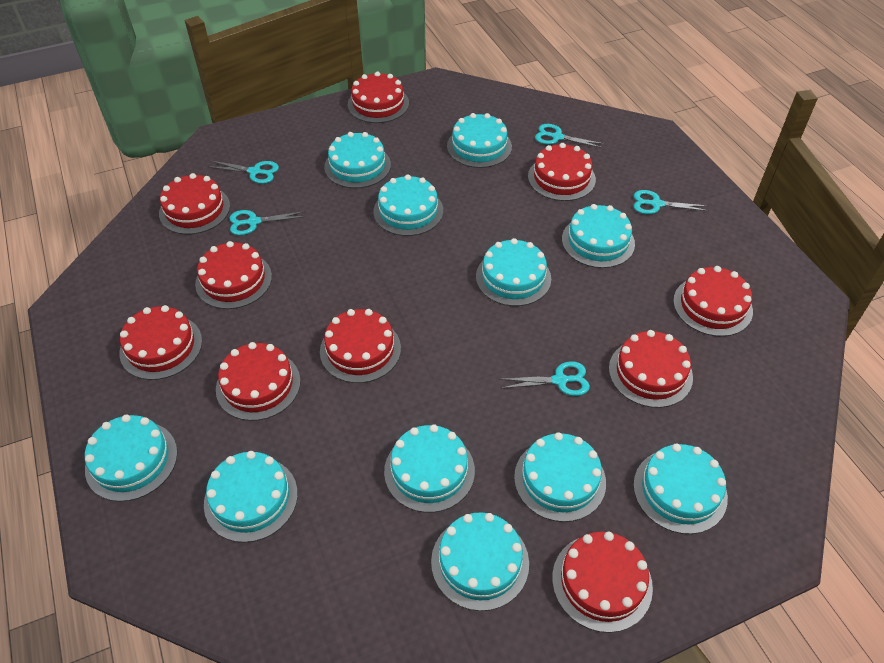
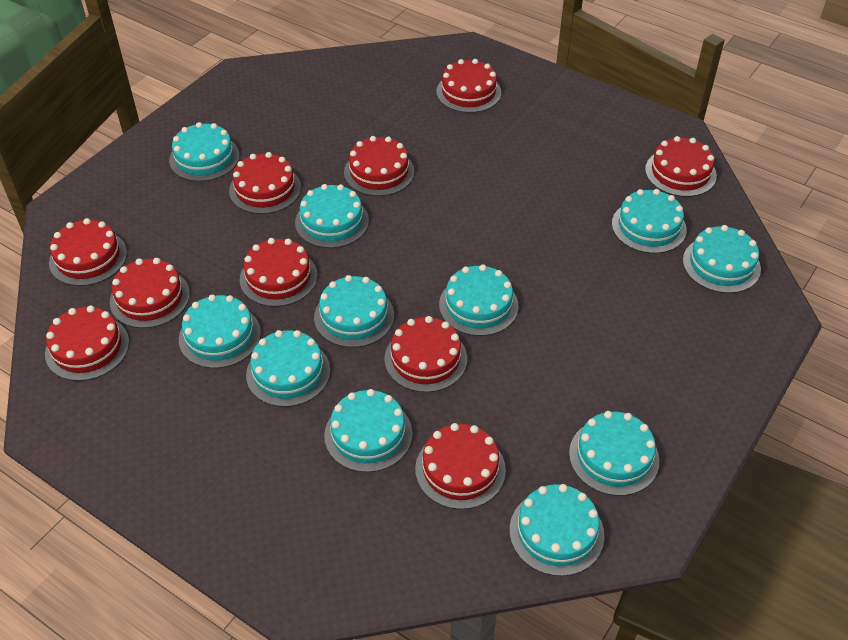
turquoise scissors: 5 -> 0

